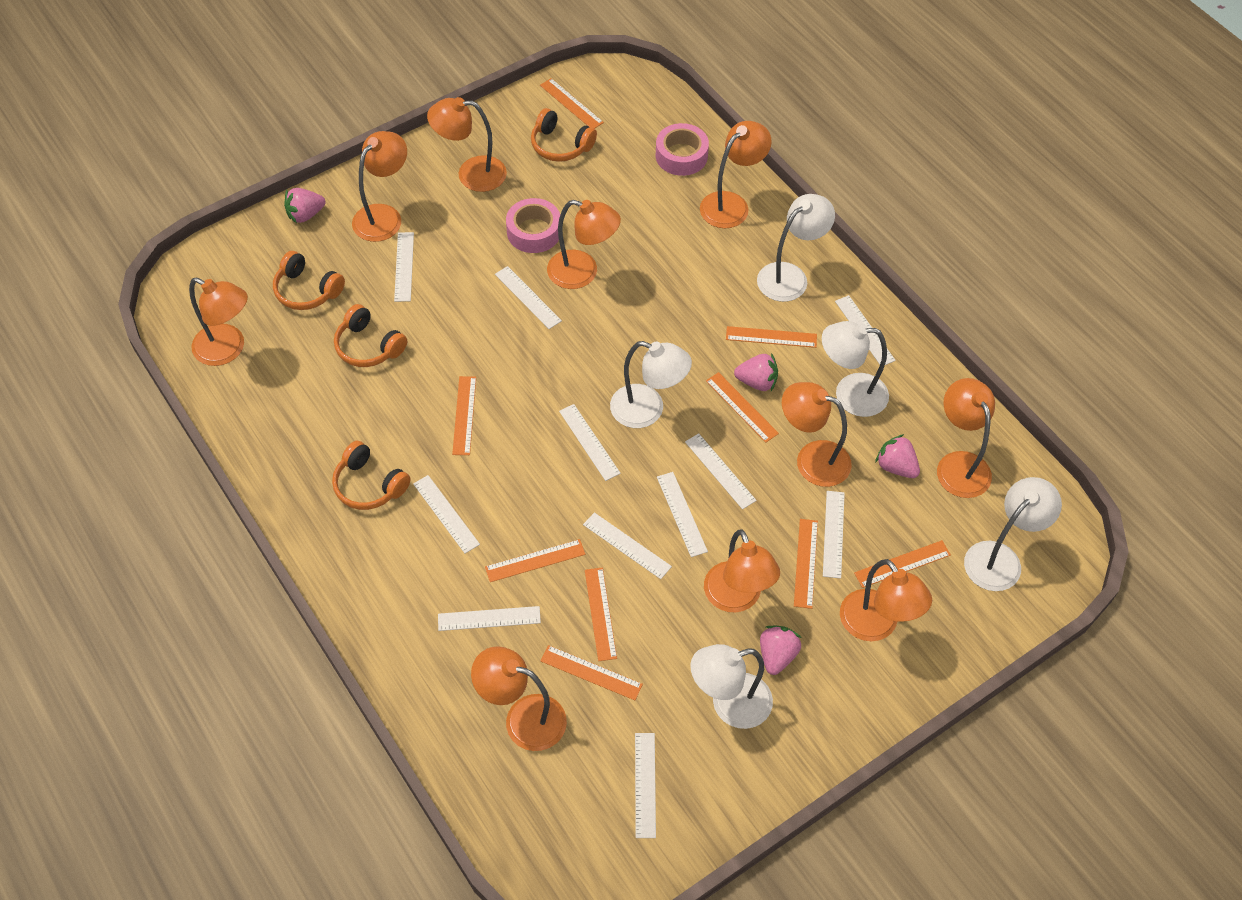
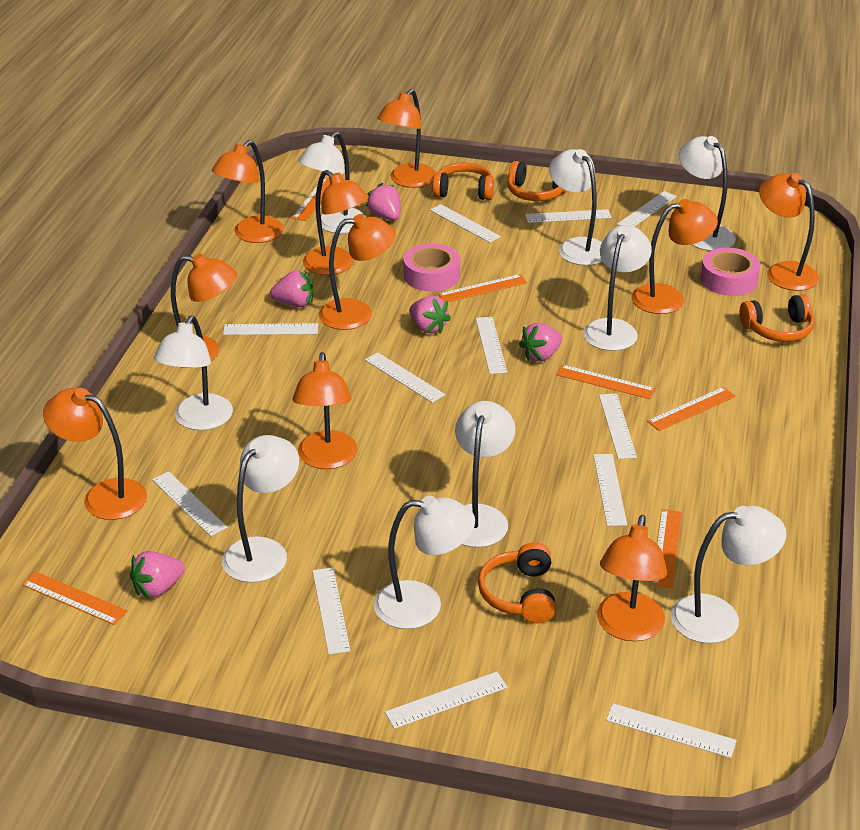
orange ruler: 9 -> 6
pink strawberry: 4 -> 5
white lamp: 5 -> 9
white ruler: 11 -> 12

